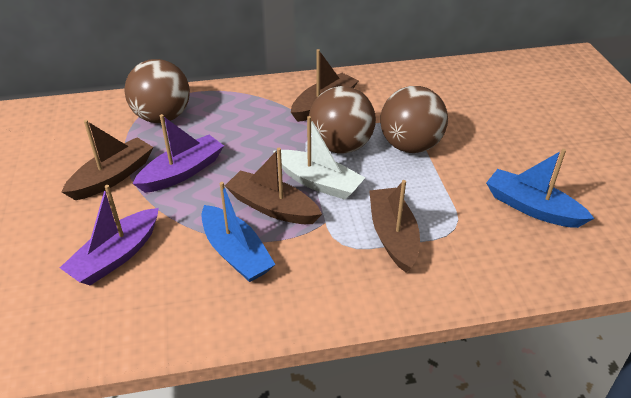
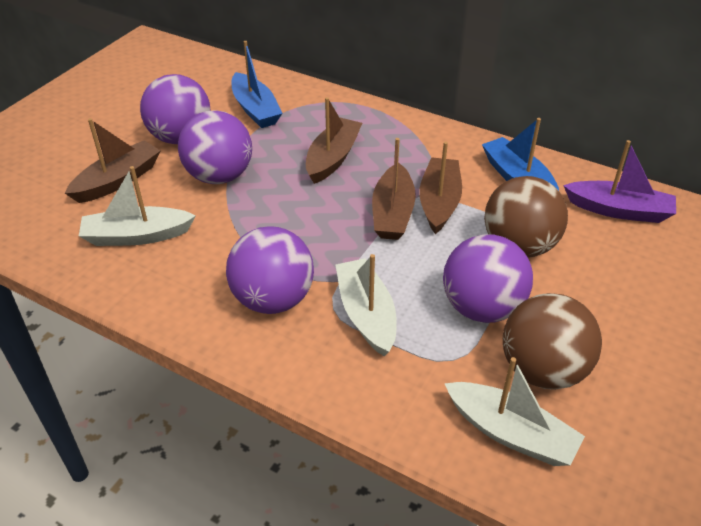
brown ball: 3 -> 2
purple ball: 0 -> 4
purple boat: 2 -> 1
white boat: 1 -> 3

